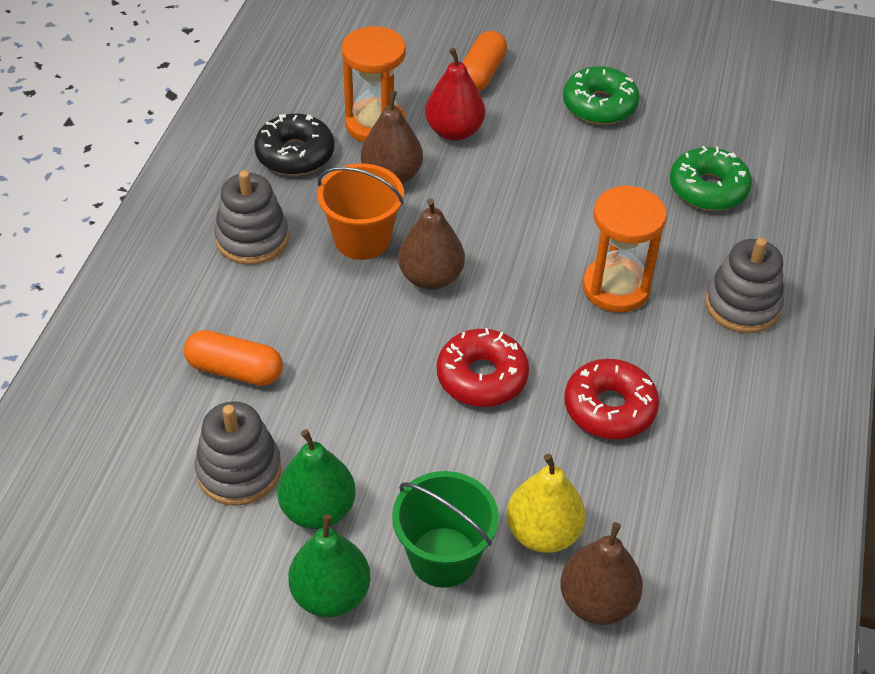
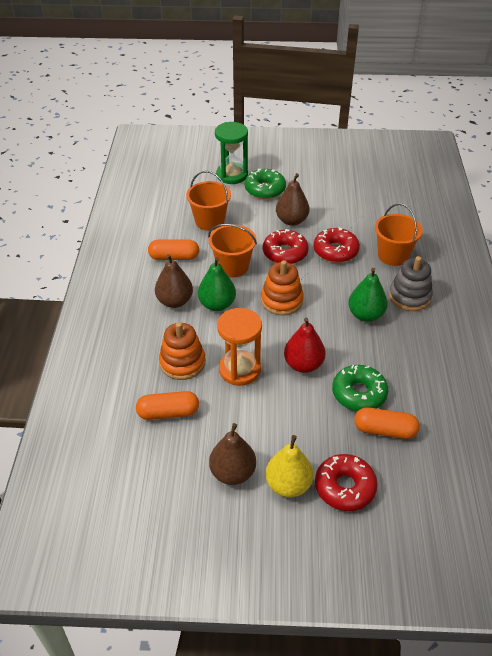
black donut: 1 -> 0
green bucket: 1 -> 0
green hourglass: 0 -> 1
grey stacking toy: 3 -> 1
orange bucket: 1 -> 3
orange capsule: 2 -> 3
orange hourglass: 2 -> 1
orange stacking toy: 0 -> 2
red donut: 2 -> 3

